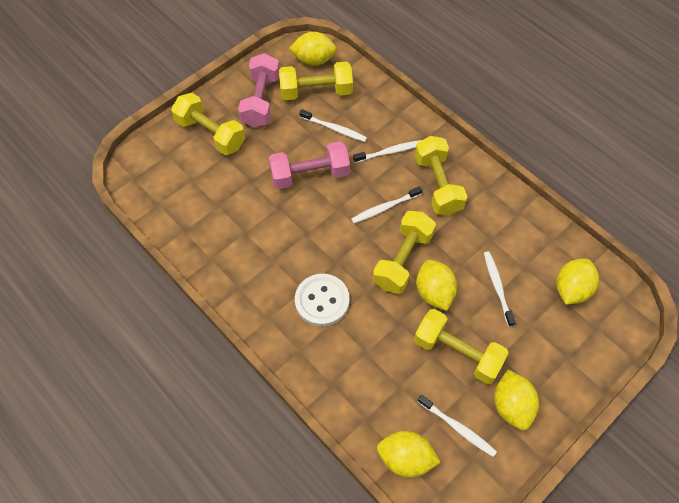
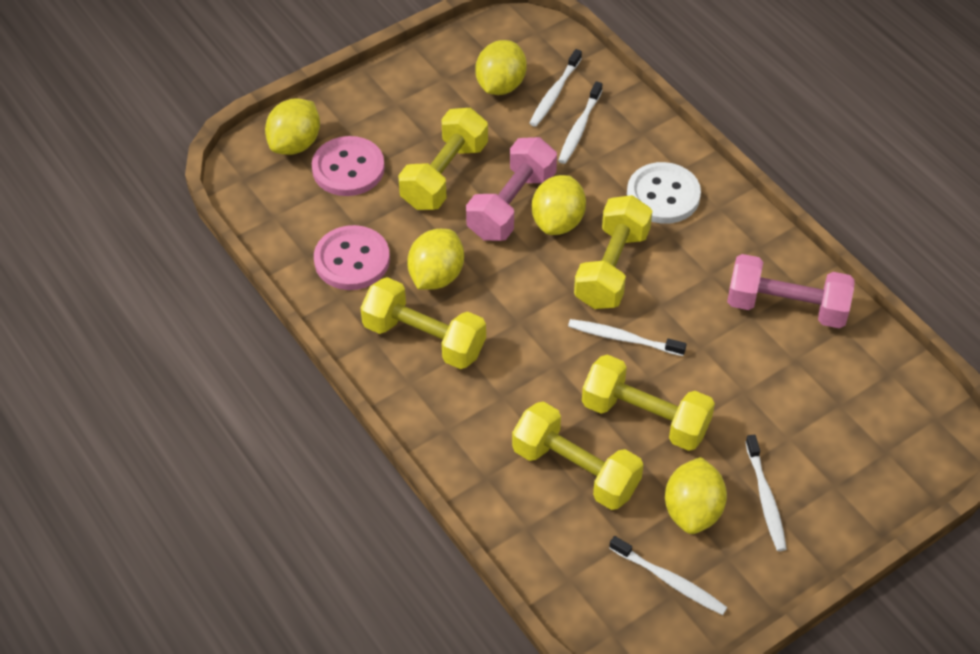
pink button: 0 -> 2

